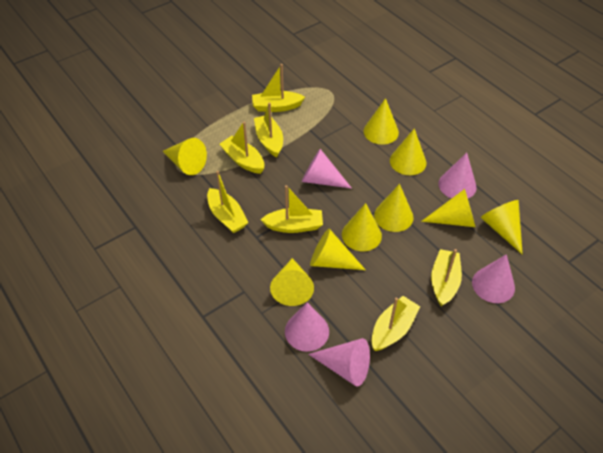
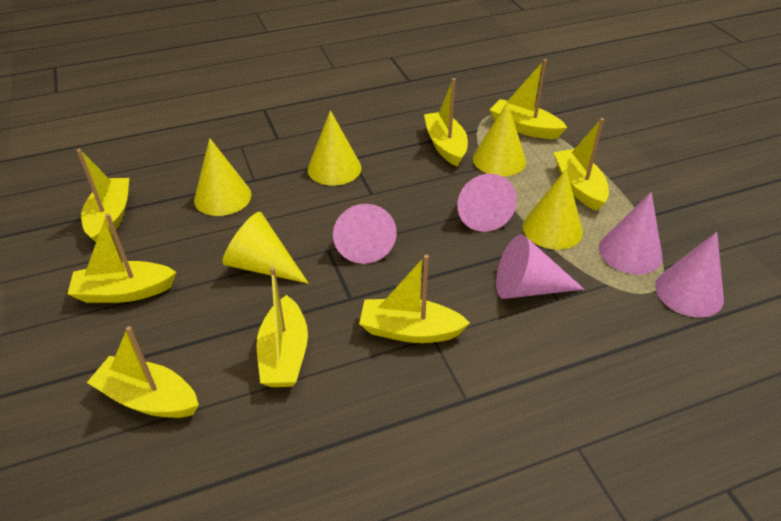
yellow boat: 7 -> 8
yellow cone: 9 -> 5

